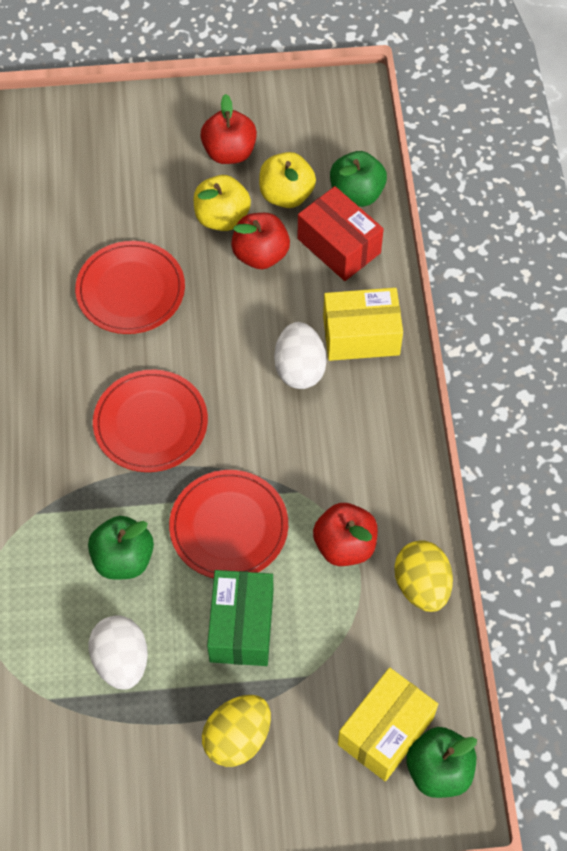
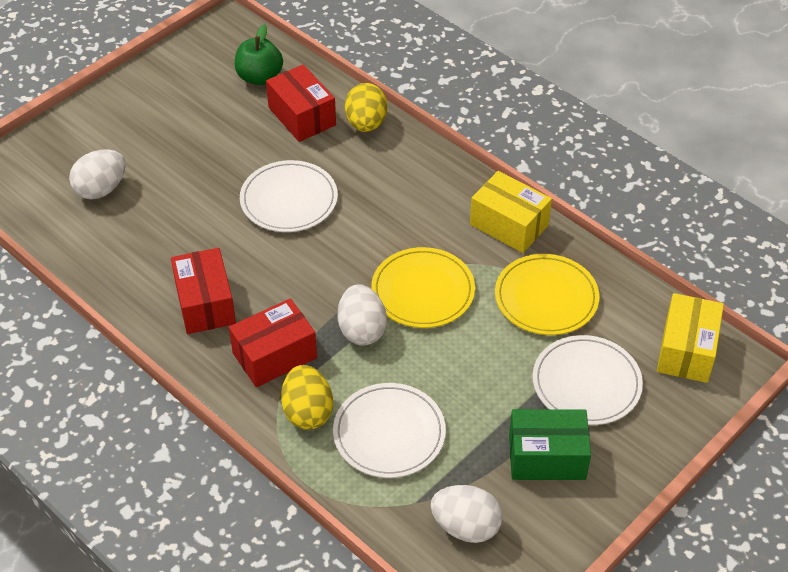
green apple: 3 -> 1
red apple: 3 -> 0
red box: 1 -> 3
red plate: 3 -> 0
white egg: 2 -> 3
white plate: 0 -> 3
yellow apple: 2 -> 0
yellow plate: 0 -> 2

